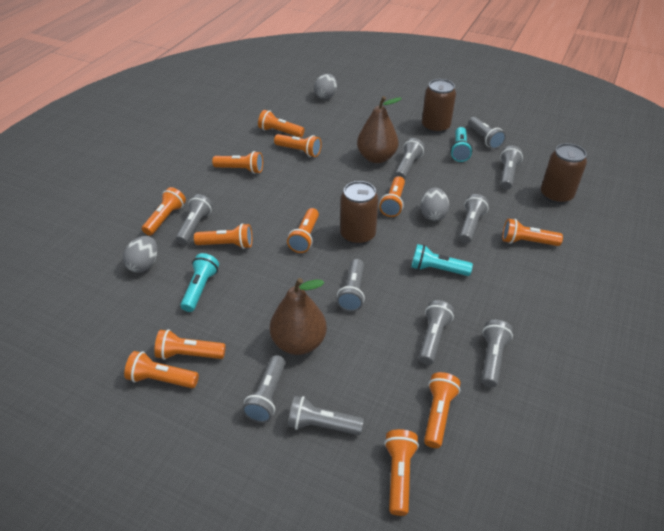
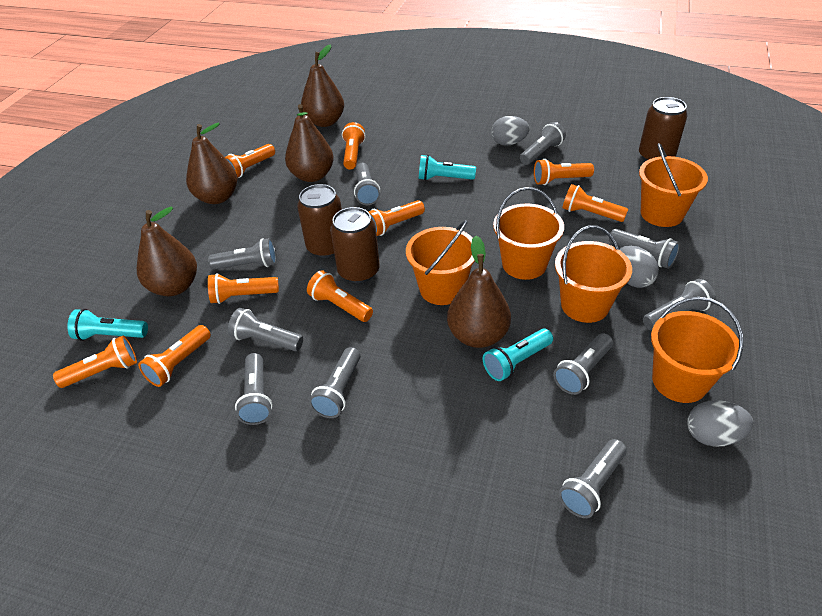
brown pear: 2 -> 5
orange bucket: 0 -> 5
orange flashlight: 12 -> 9

